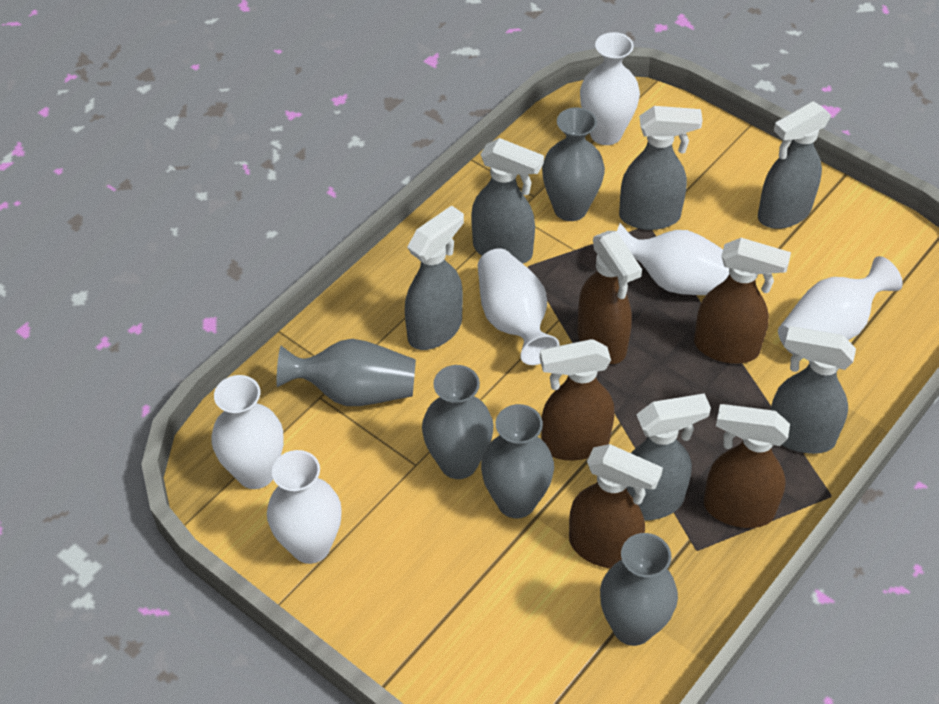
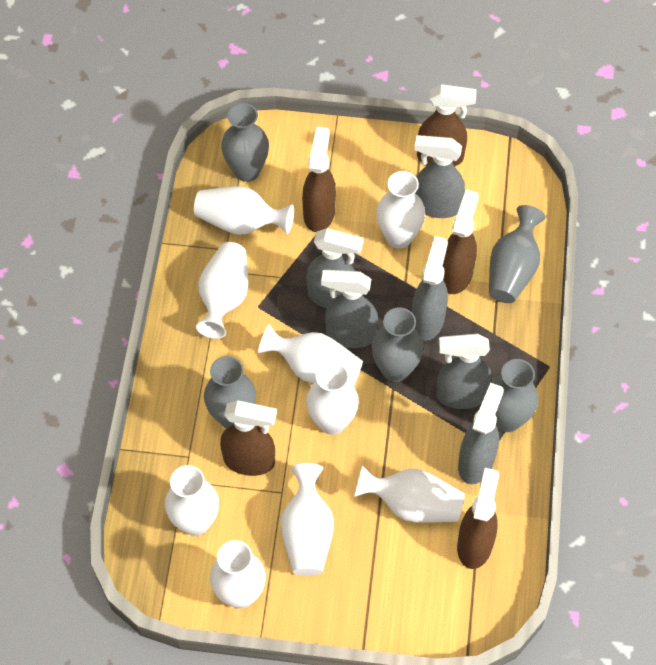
white vase: 6 -> 9

